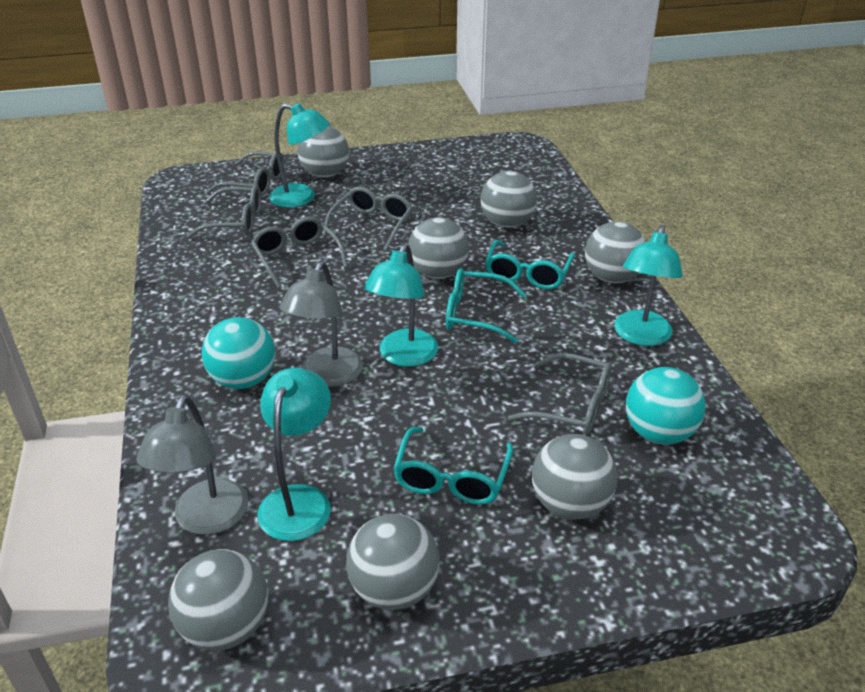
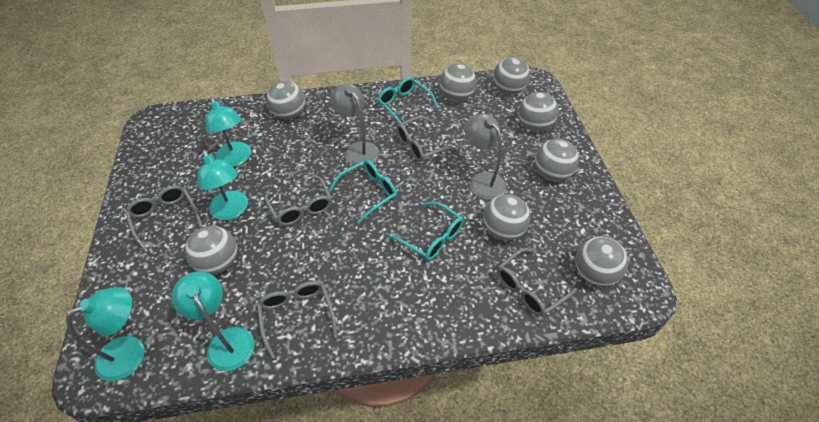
grey ball: 7 -> 8
turquoise ball: 2 -> 0

